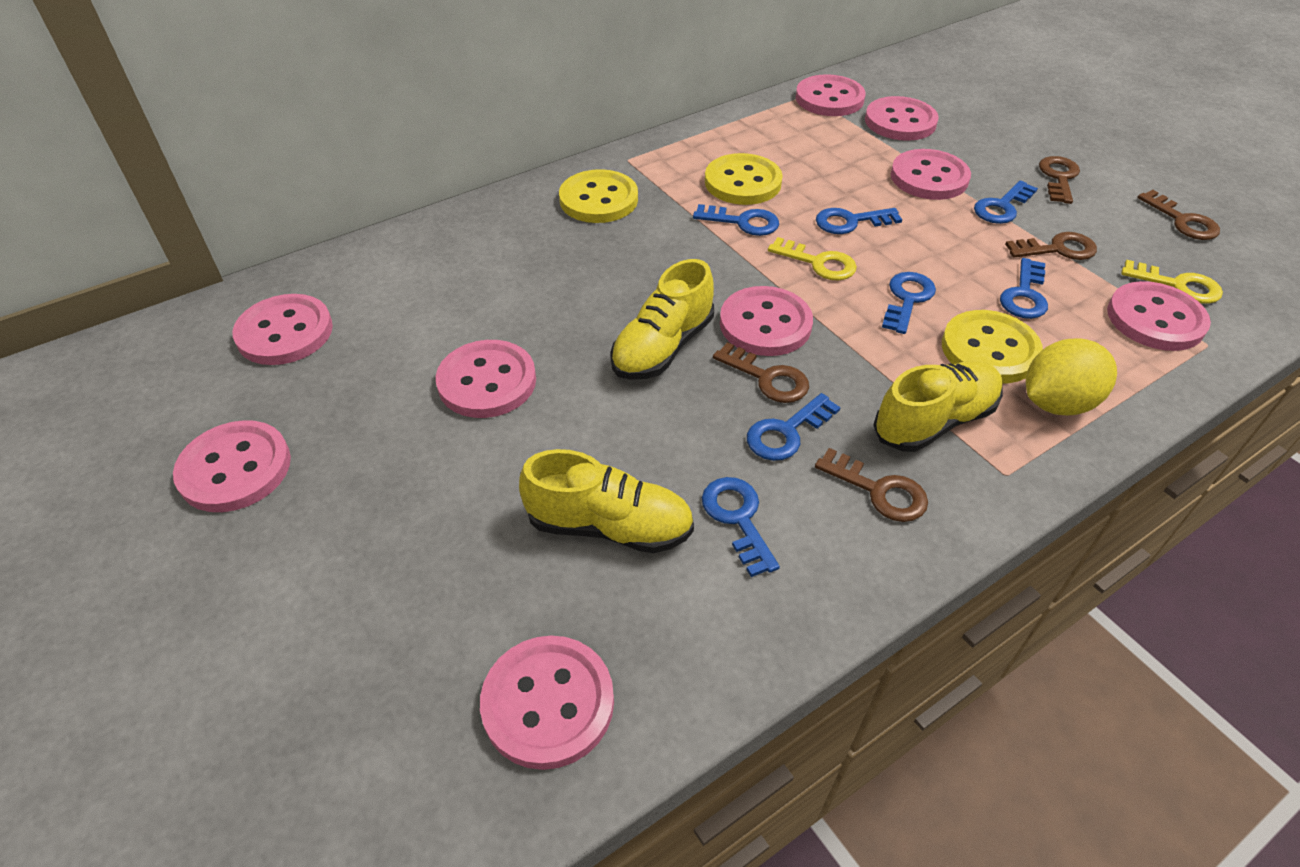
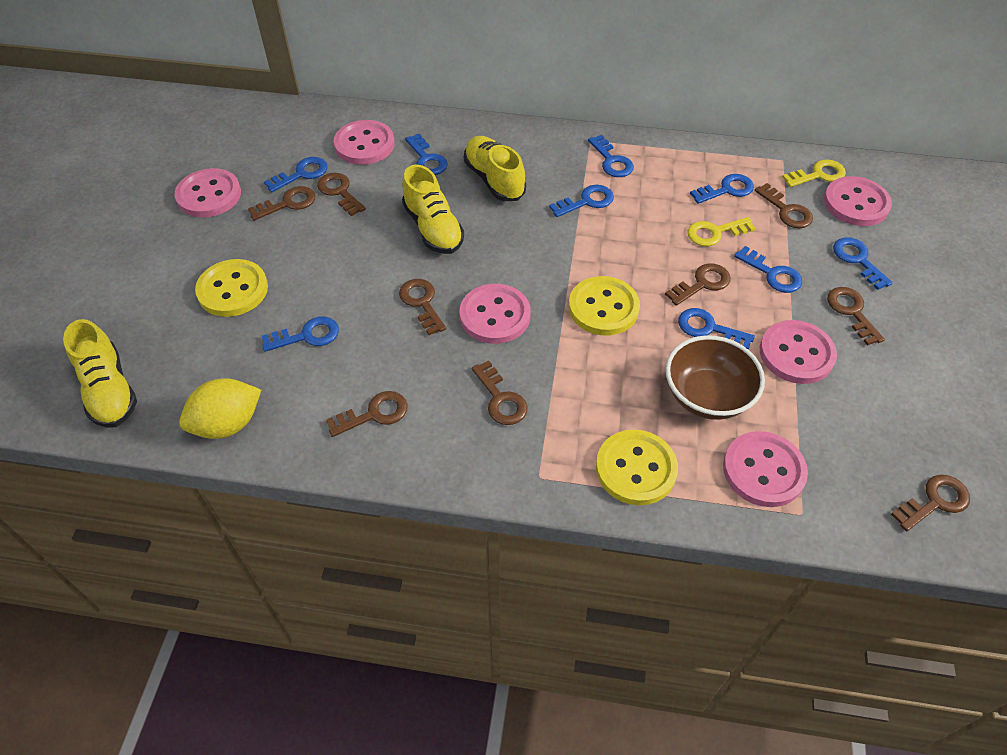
blue key: 7 -> 9
brown bowl: 0 -> 1
brown key: 5 -> 9
pink button: 9 -> 6

